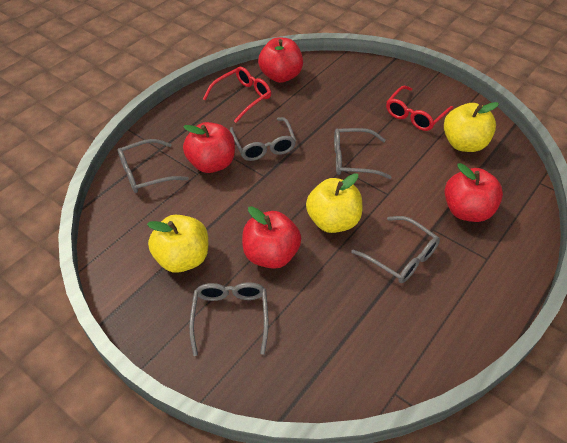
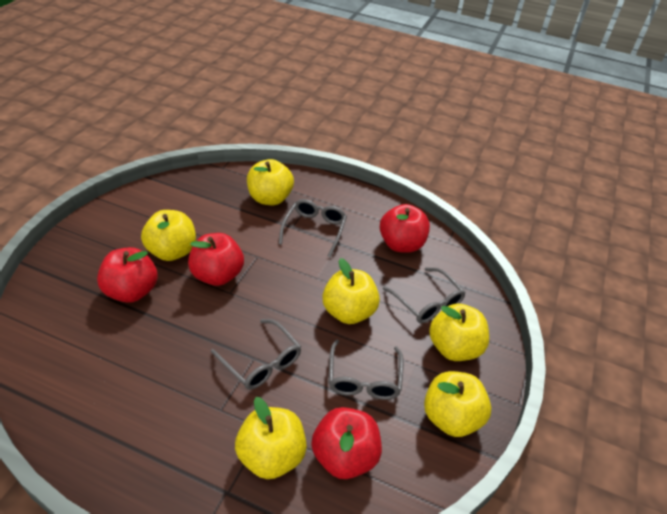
grey glasses: 5 -> 4
red glasses: 2 -> 0
yellow apple: 3 -> 6

